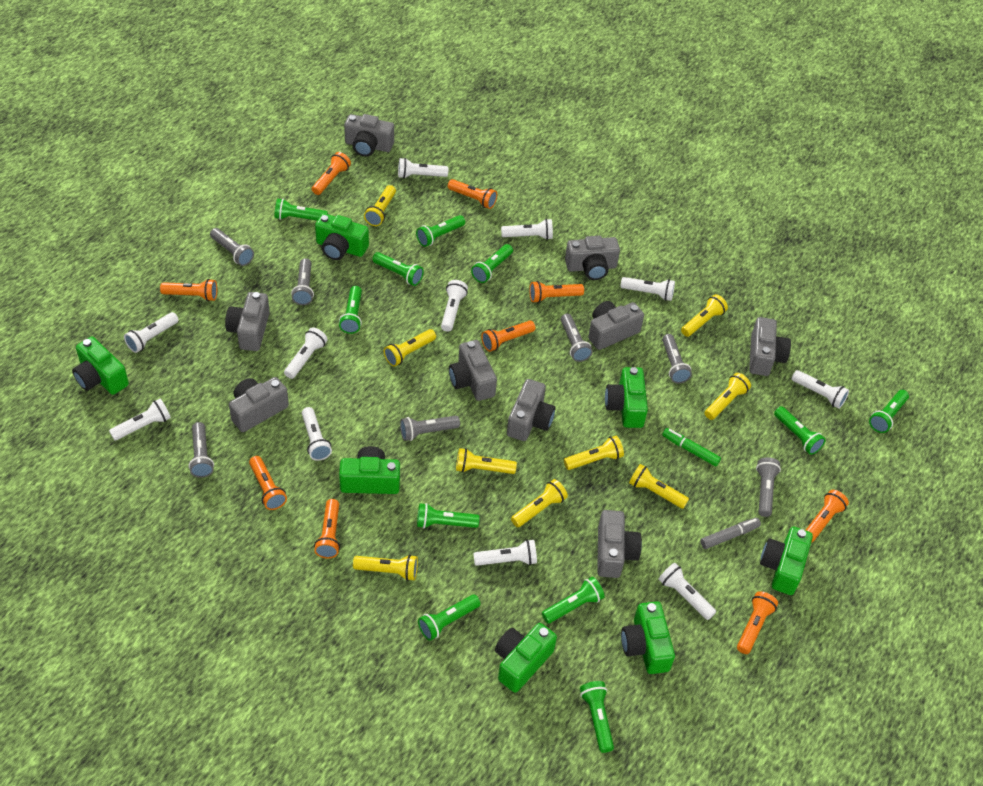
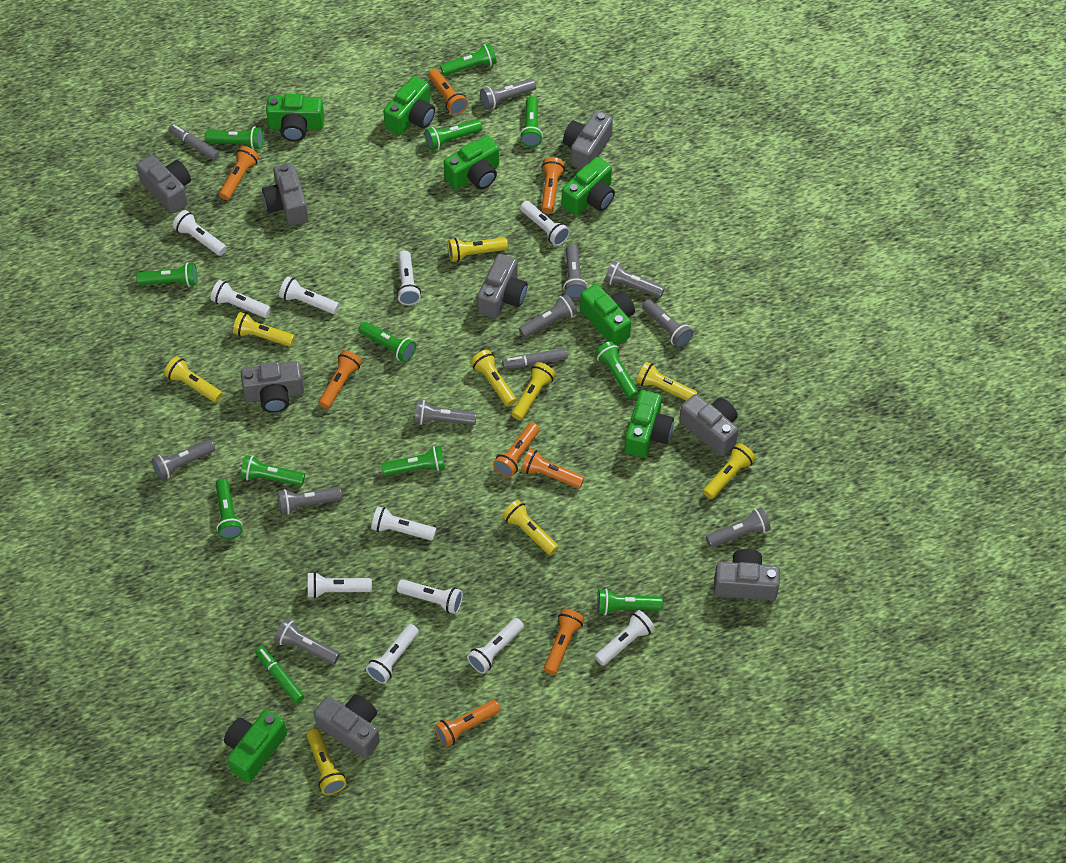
grey camera: 9 -> 8
grey flashlight: 7 -> 10
grey marker: 1 -> 2
orange flashlight: 9 -> 8

